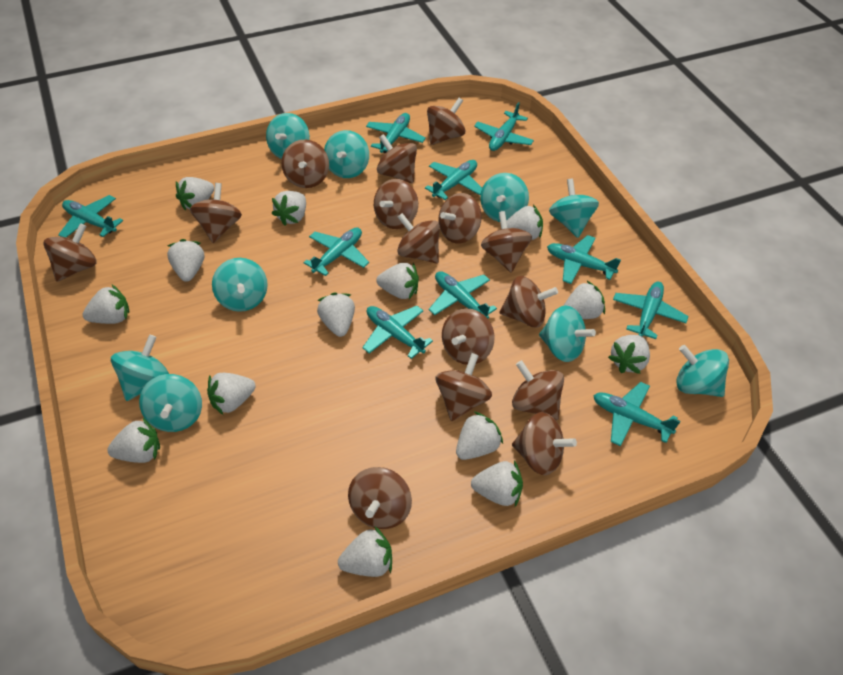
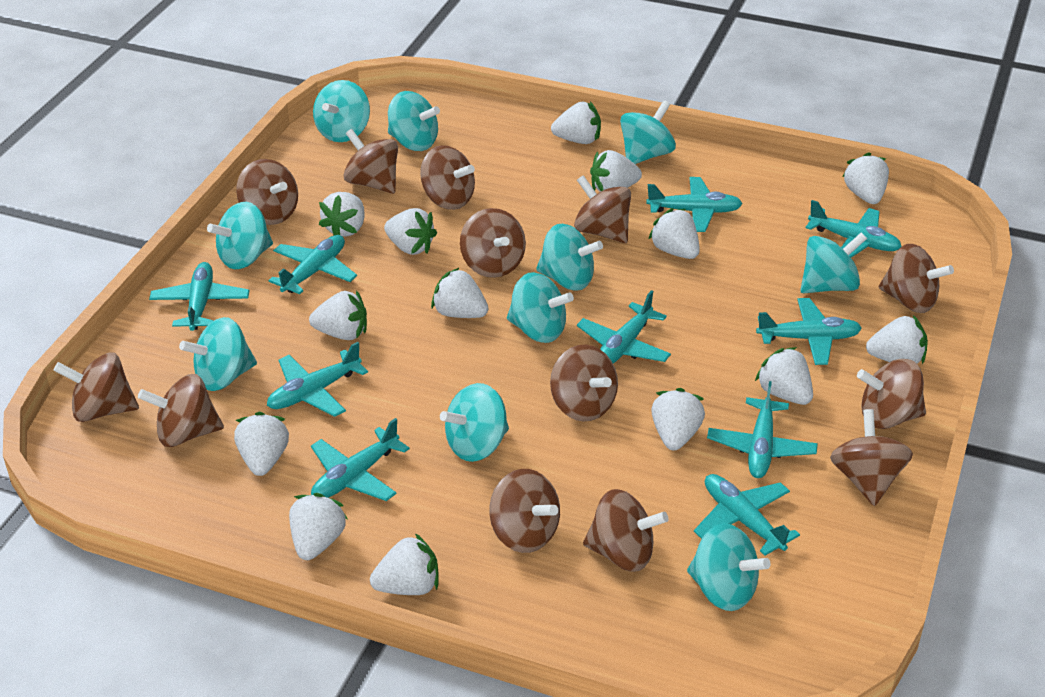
brown spinning top: 15 -> 13
turquoise spinning top: 9 -> 10

